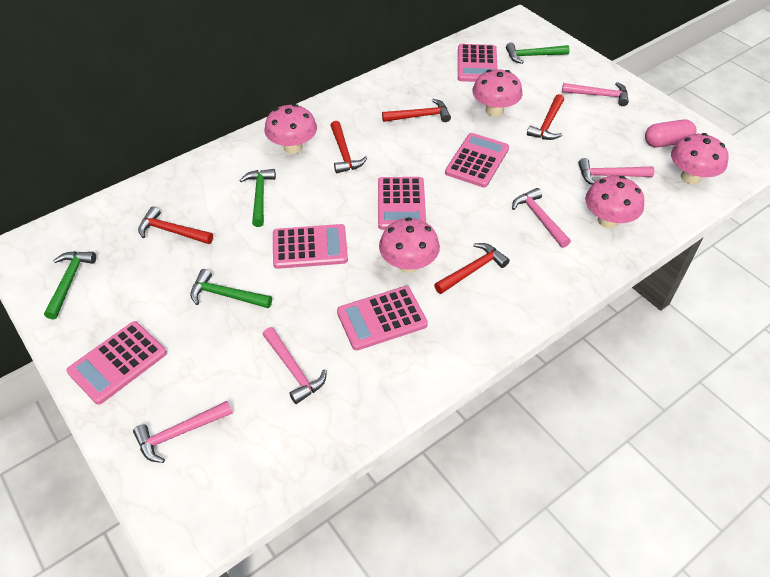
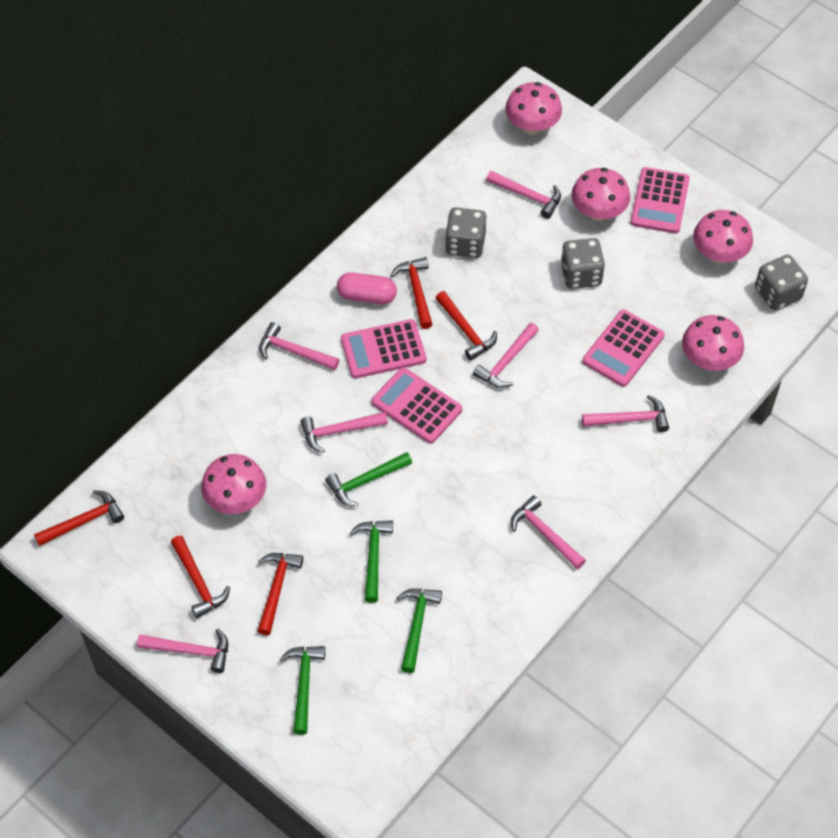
grey dice: 0 -> 3
pink calculator: 6 -> 4
pink hammer: 5 -> 7

